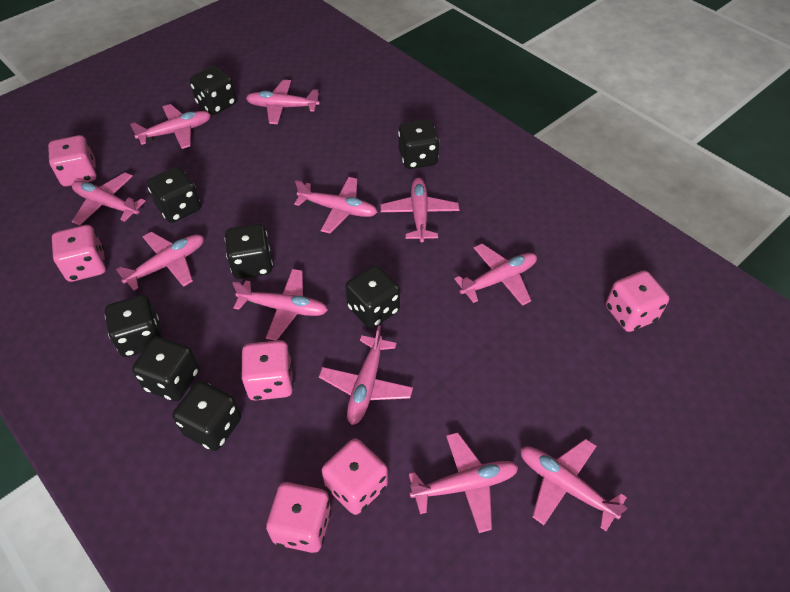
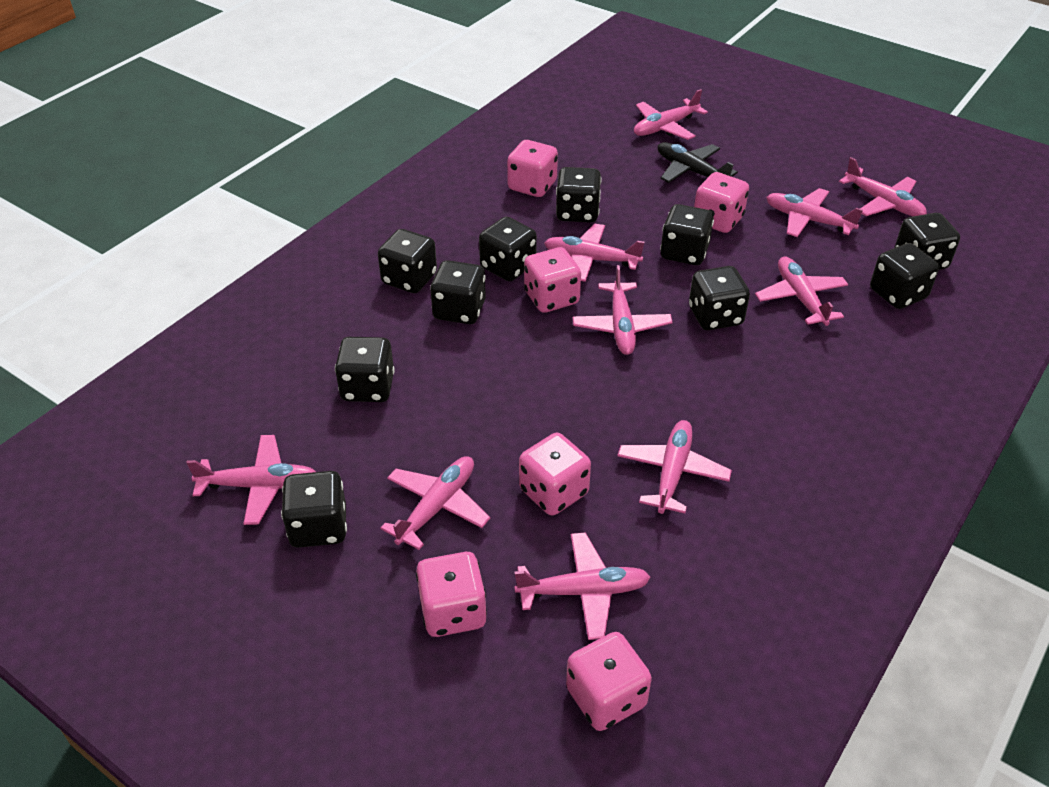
black dice: 8 -> 10
black plane: 0 -> 1
pink plane: 11 -> 10

